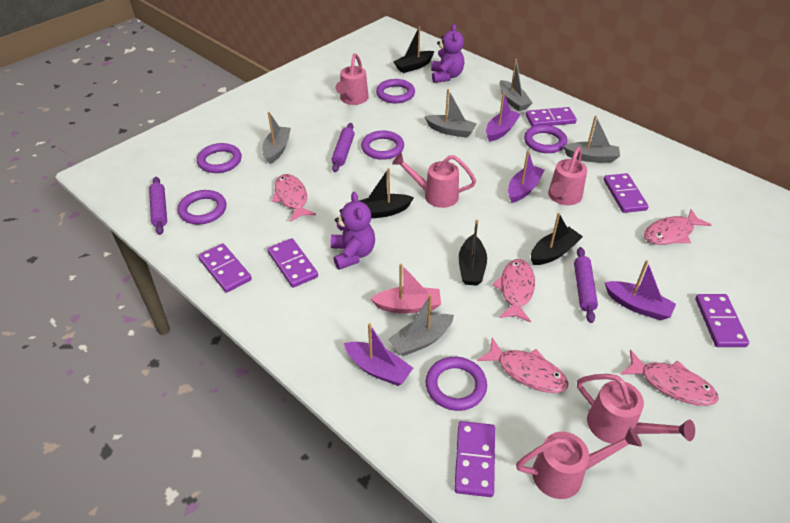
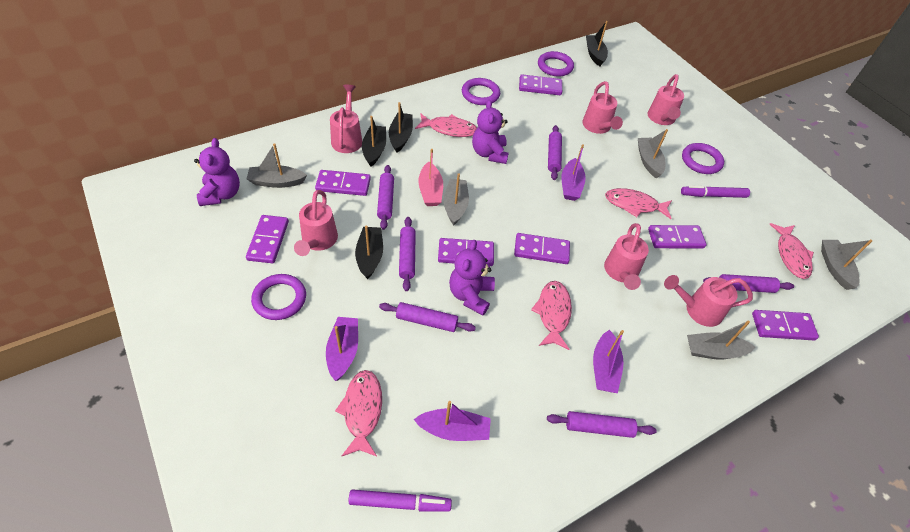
pink watering can: 5 -> 6
purple domino: 6 -> 7
purple marker: 0 -> 2
purple ring: 6 -> 4
purple rolling pin: 3 -> 6
purple teddy bear: 2 -> 3

